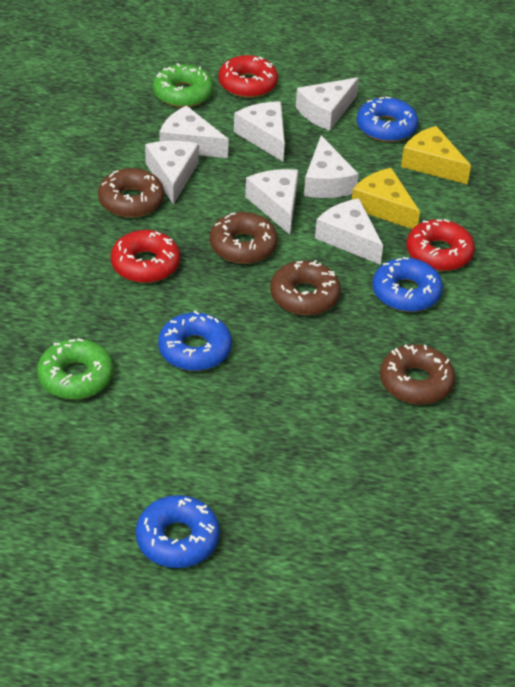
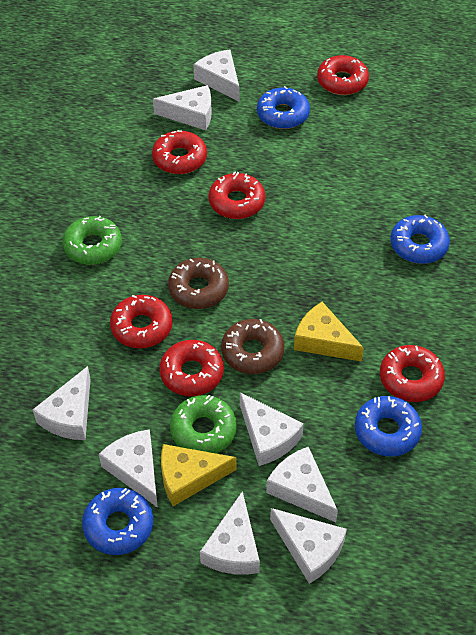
brown donut: 4 -> 2
red donut: 3 -> 6
white cheese: 7 -> 8

